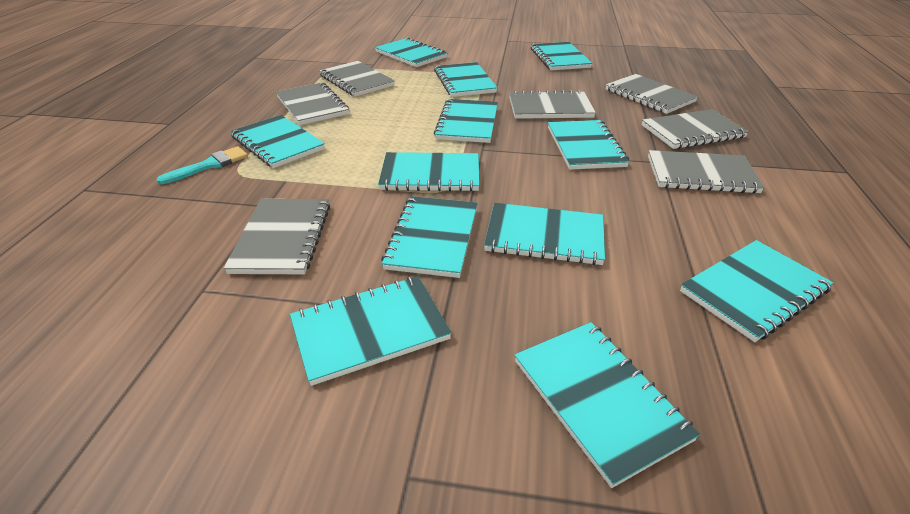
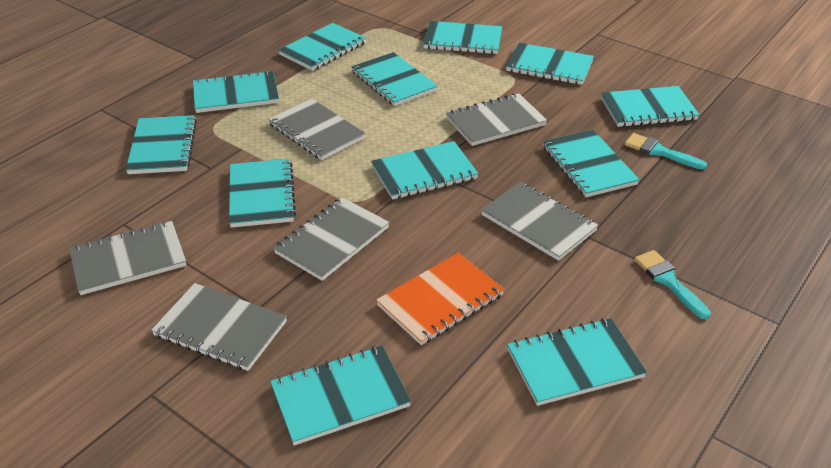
grey notebook: 7 -> 6
orange notebook: 0 -> 1
turquoise brush: 1 -> 2

